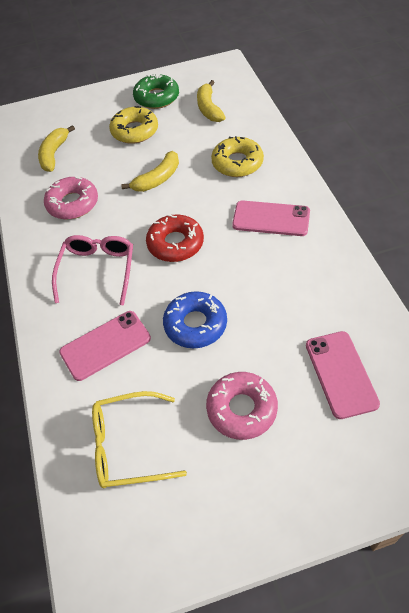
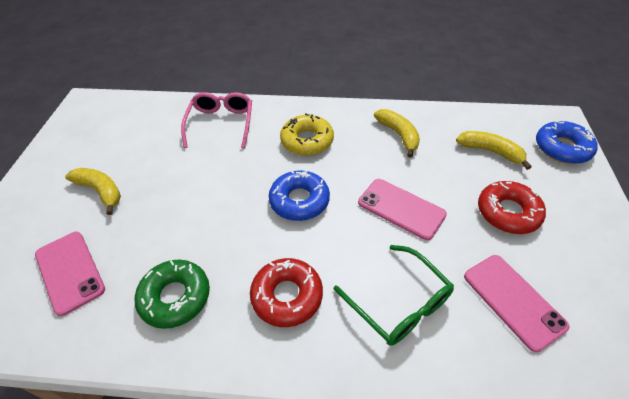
blue donut: 1 -> 2
green glasses: 0 -> 1
pink donut: 2 -> 0
red donut: 1 -> 2
yellow donut: 2 -> 1
yellow glasses: 1 -> 0

